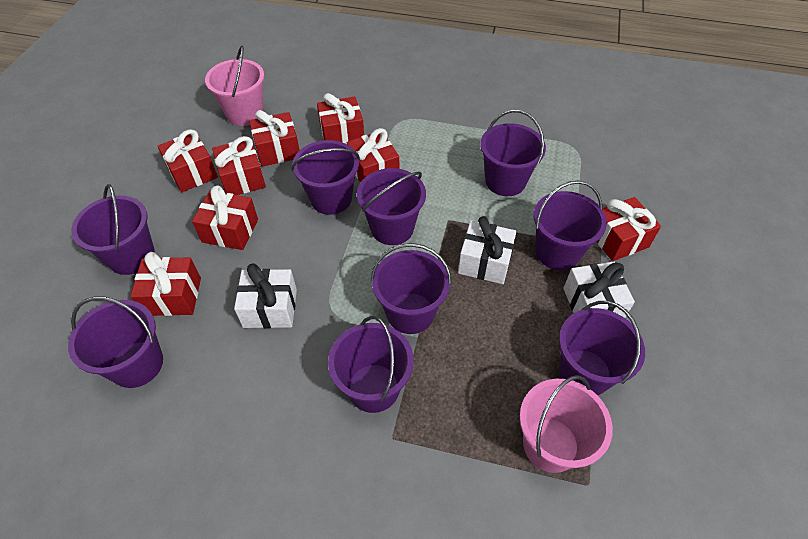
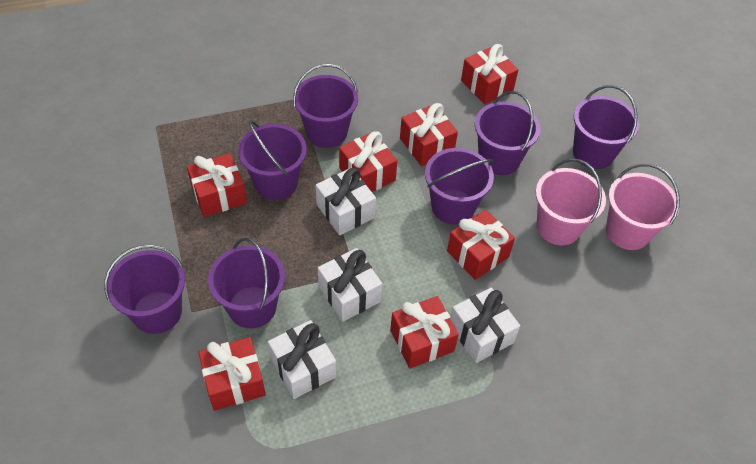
purple bucket: 9 -> 7
red gift: 8 -> 7
white gift: 3 -> 4

